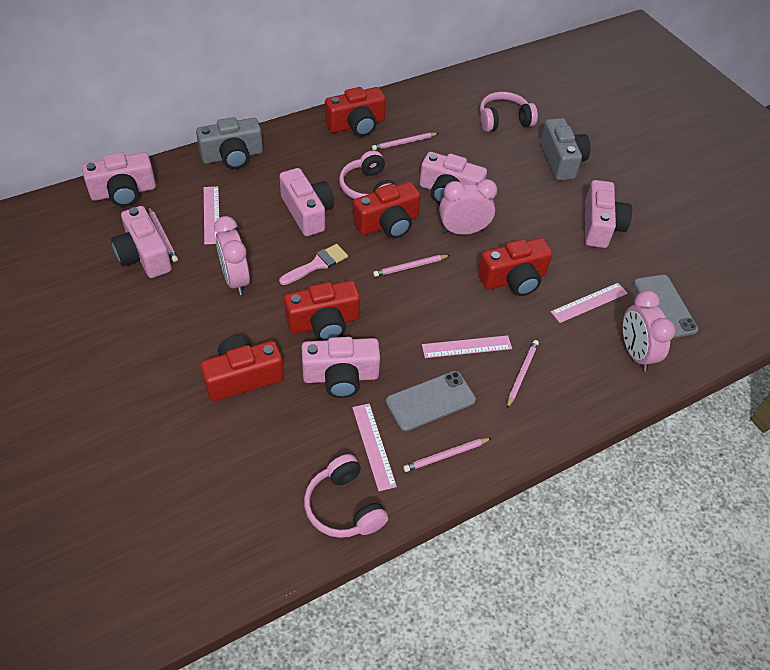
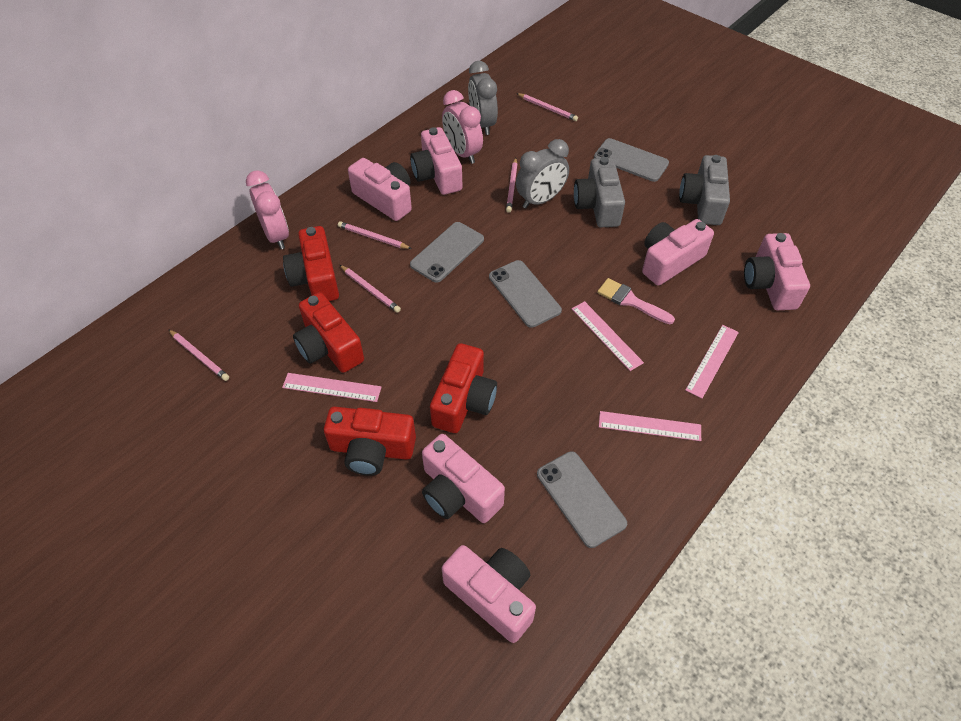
grey clock: 0 -> 2
grey phone: 2 -> 4
pink clock: 3 -> 2
pink headphones: 3 -> 0
red camera: 5 -> 4

